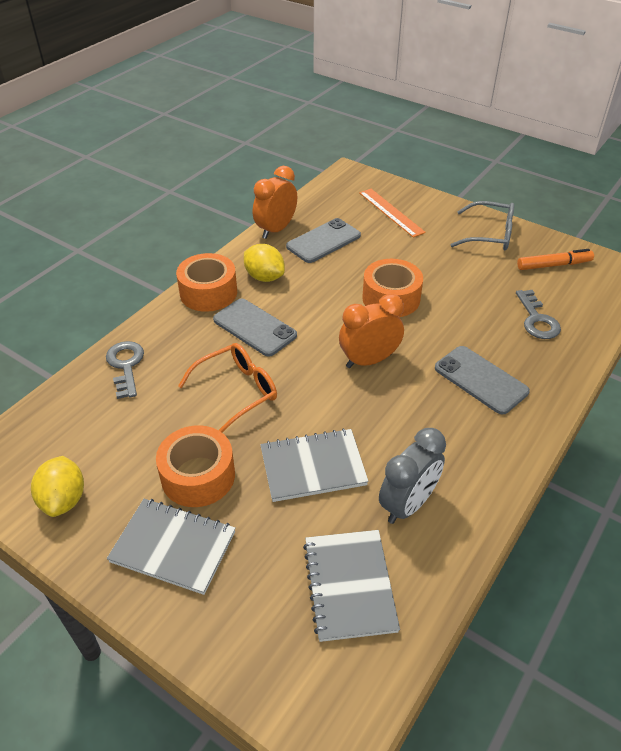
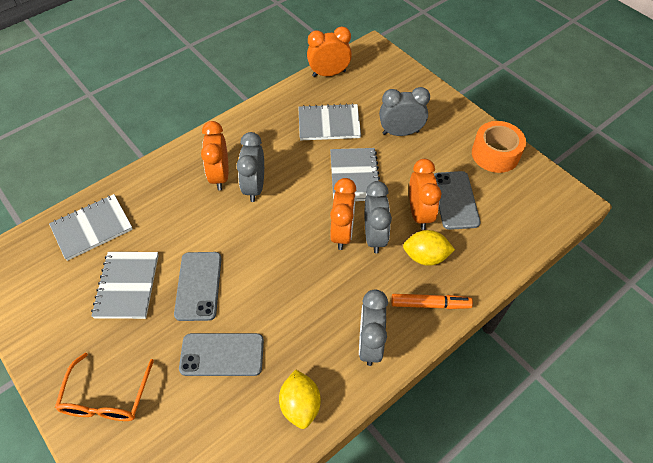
grey clock: 1 -> 4
grey glasses: 1 -> 0
grey key: 2 -> 0
grey notebook: 3 -> 4
orange clock: 2 -> 4
orange ruler: 1 -> 0
orange tape: 3 -> 1

